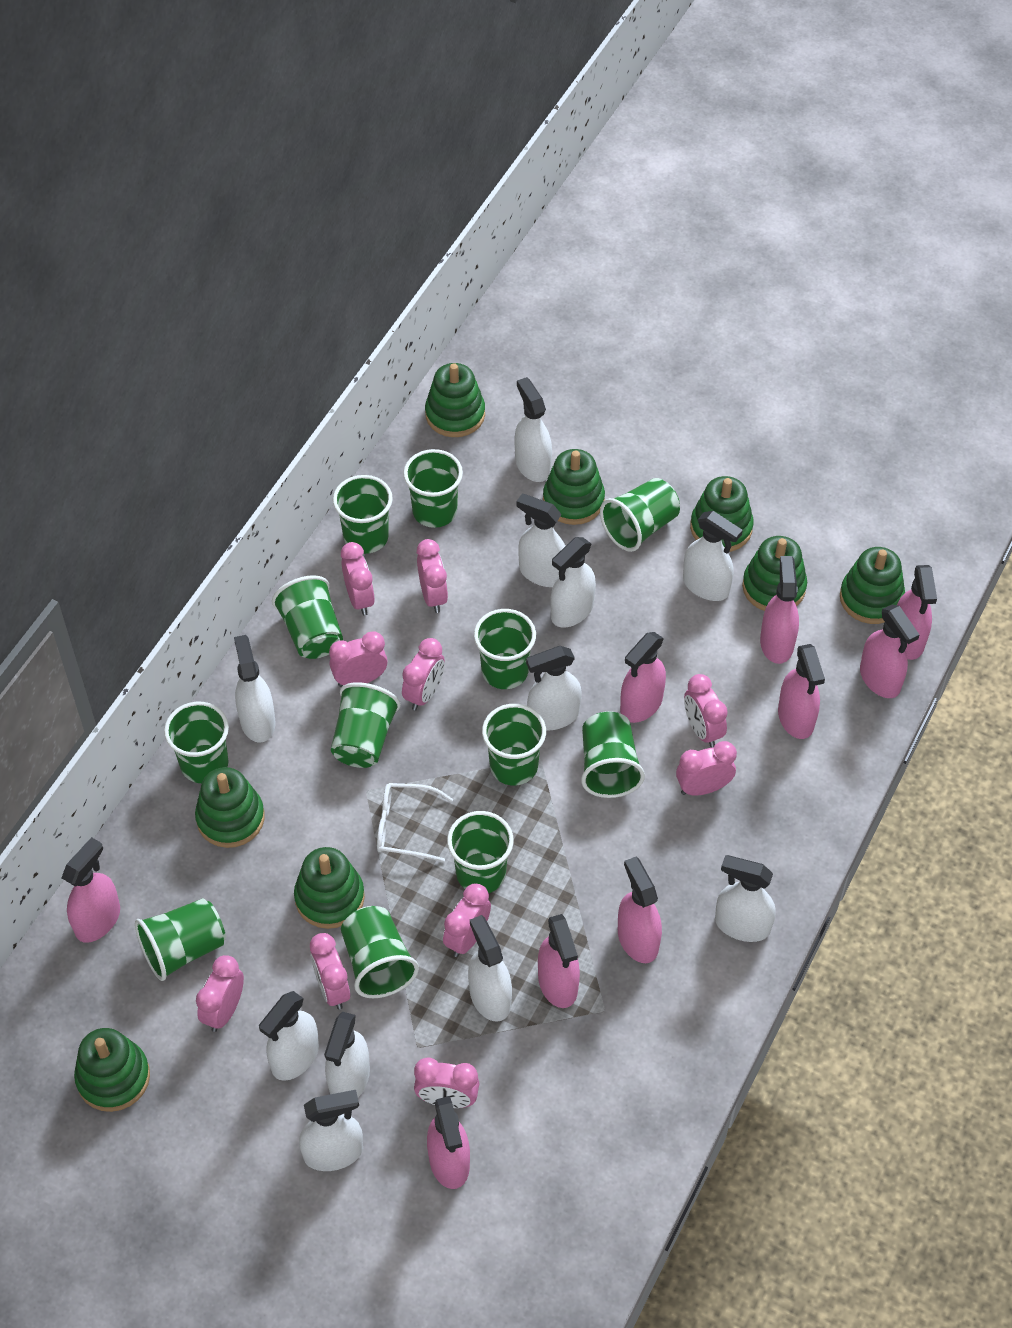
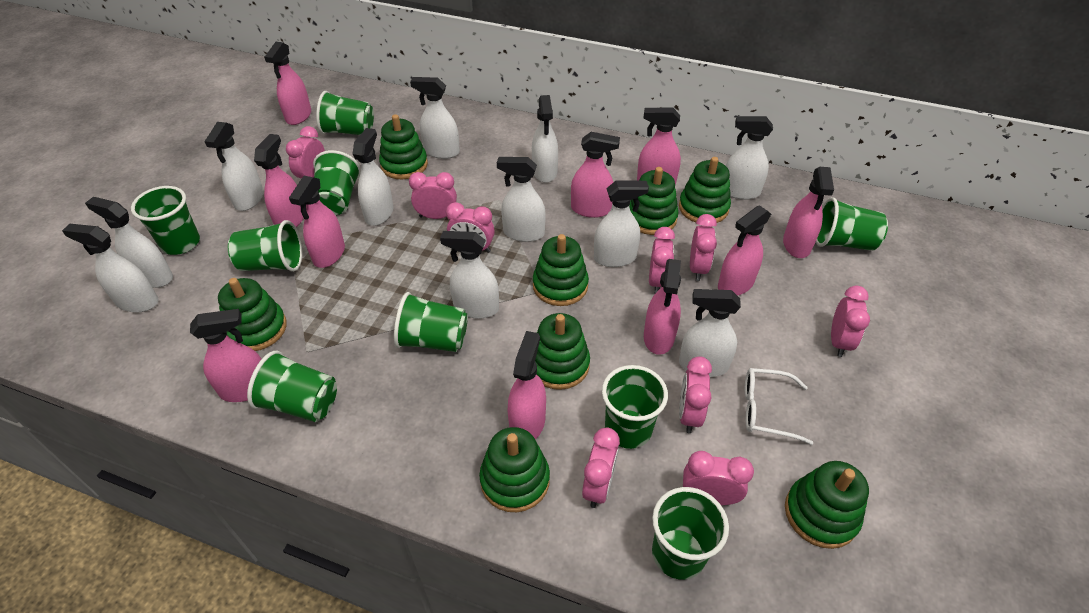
green cup: 12 -> 9
pink clock: 10 -> 9
pink spray bottle: 9 -> 10

